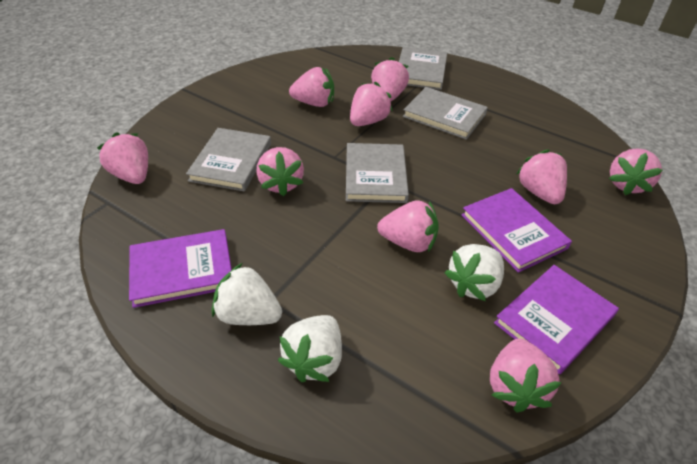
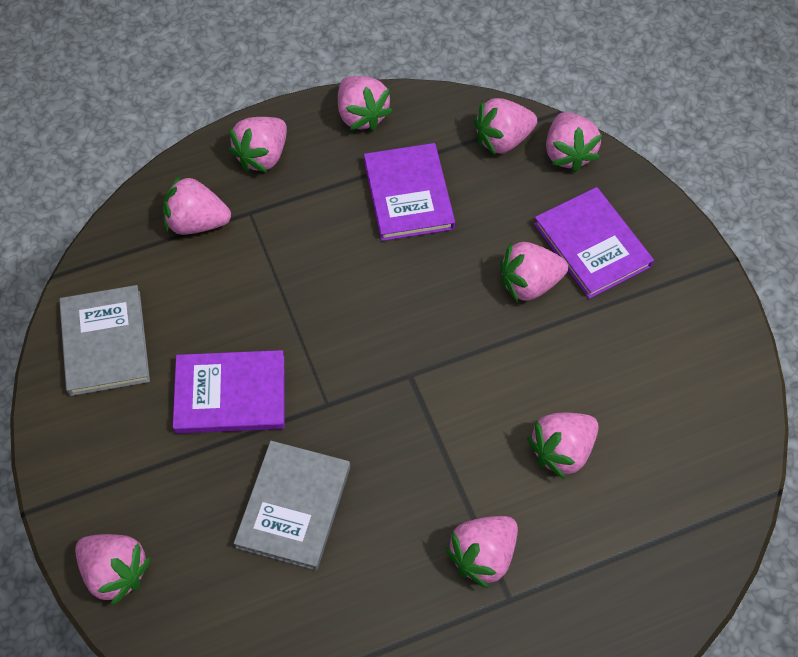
grey book: 4 -> 2
white strawberry: 3 -> 0

